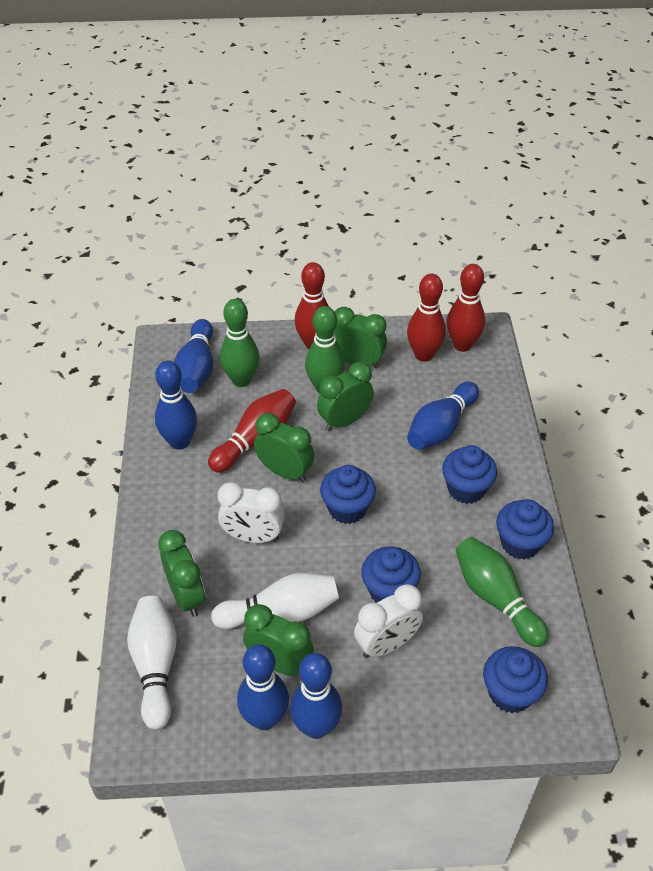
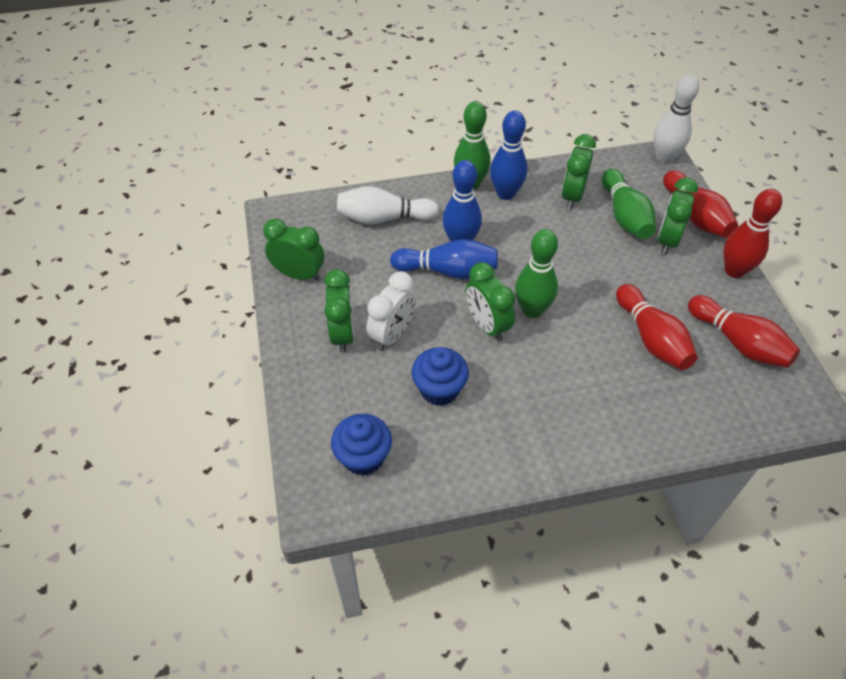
blue bowling pin: 5 -> 3
blue cupcake: 5 -> 2
white clock: 2 -> 1

